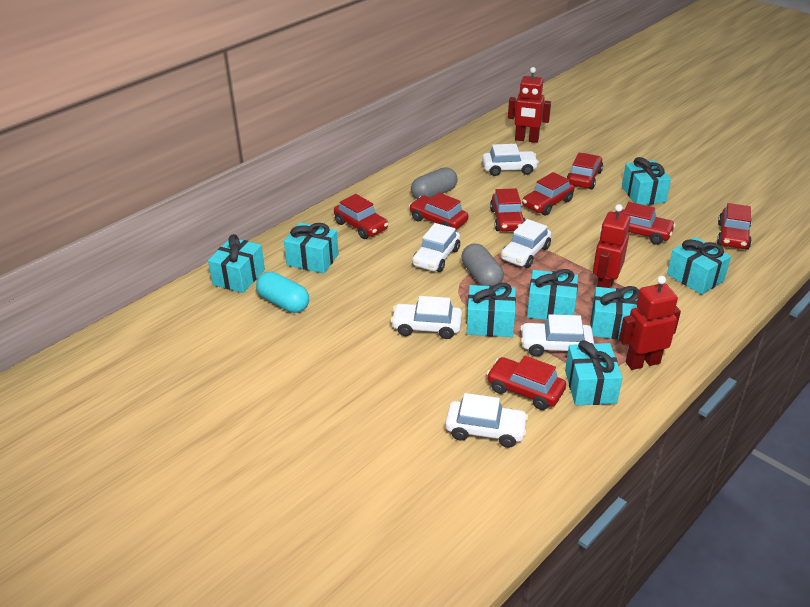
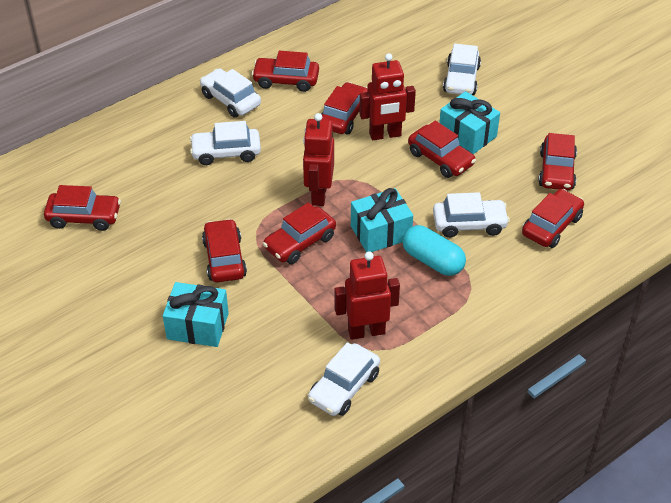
grey capsule: 2 -> 0
turquoise gift: 8 -> 3
white car: 6 -> 5

